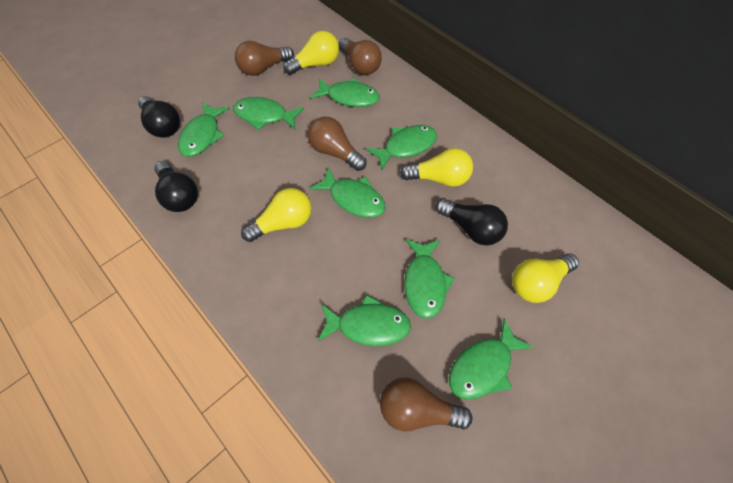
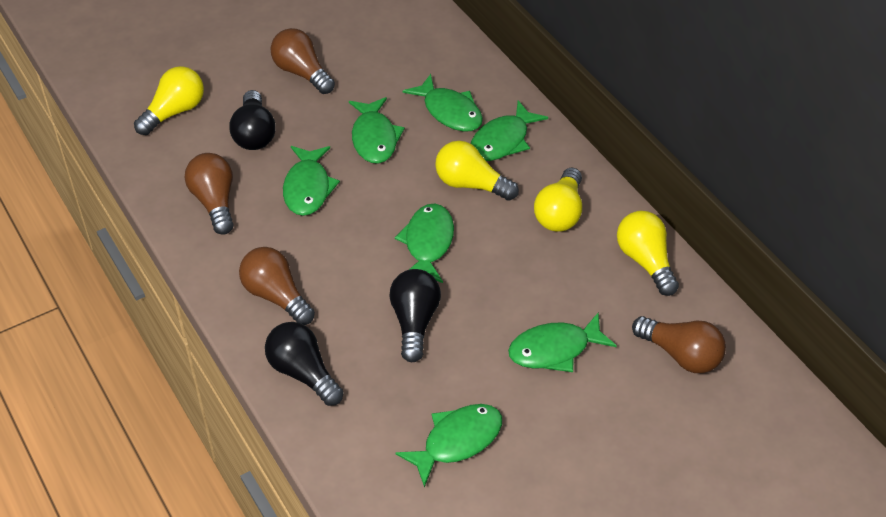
green fish: 8 -> 7

